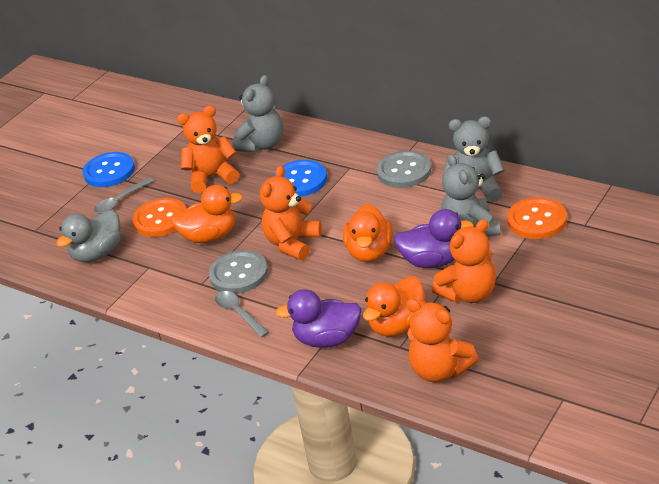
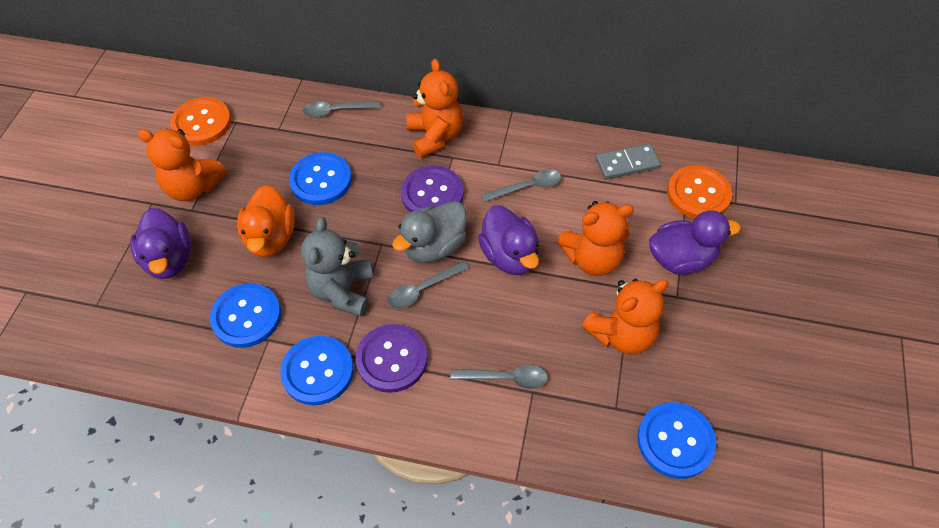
blue button: 2 -> 4
grey button: 2 -> 0
grey domino: 0 -> 1
grey spoon: 2 -> 4
grey teddy bear: 3 -> 1
orange duck: 3 -> 1
purple button: 0 -> 2
purple duck: 2 -> 3

